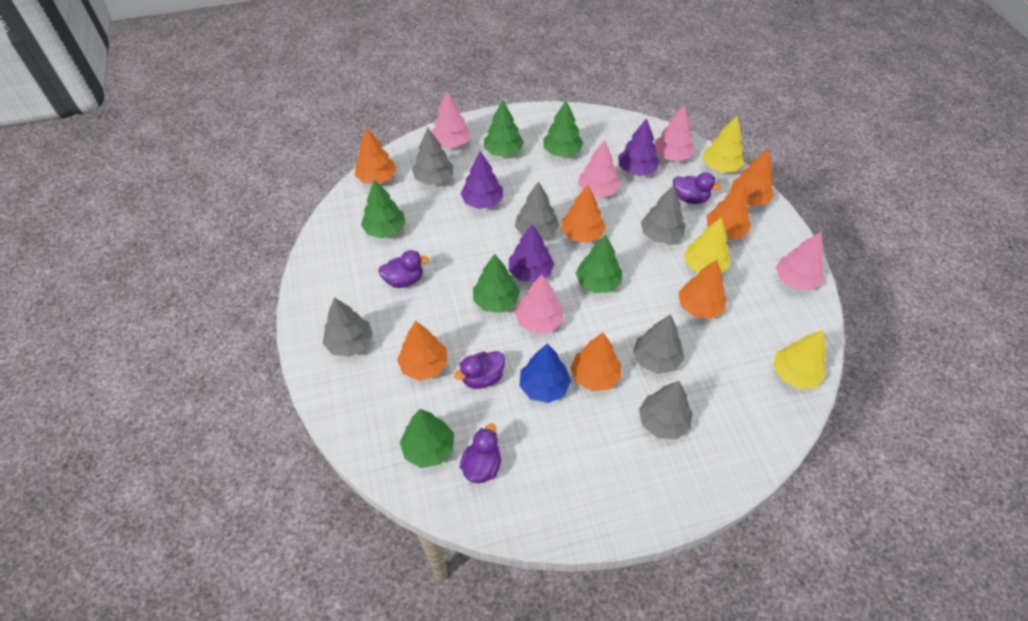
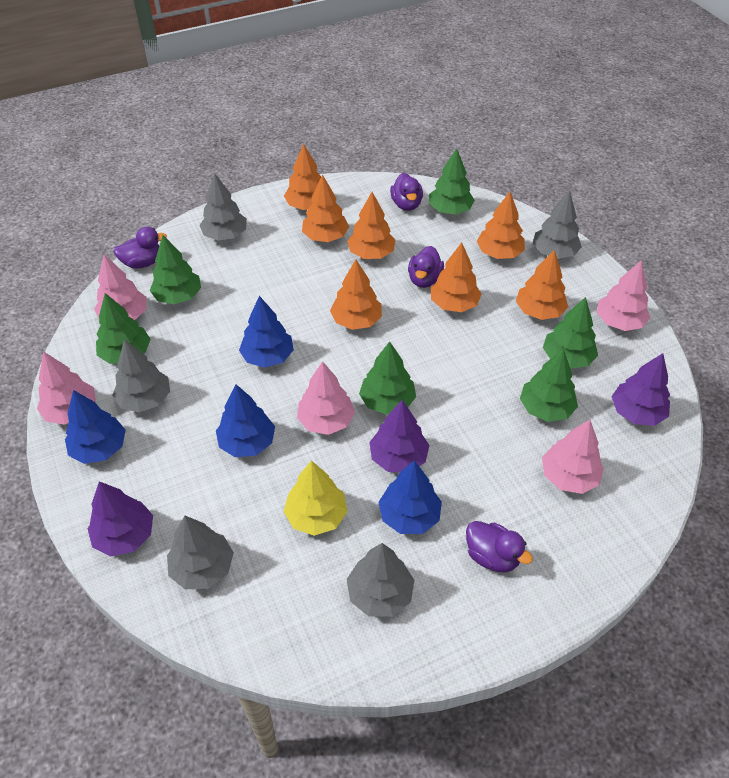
blue tree: 1 -> 4
grey tree: 6 -> 5
yellow tree: 3 -> 1

